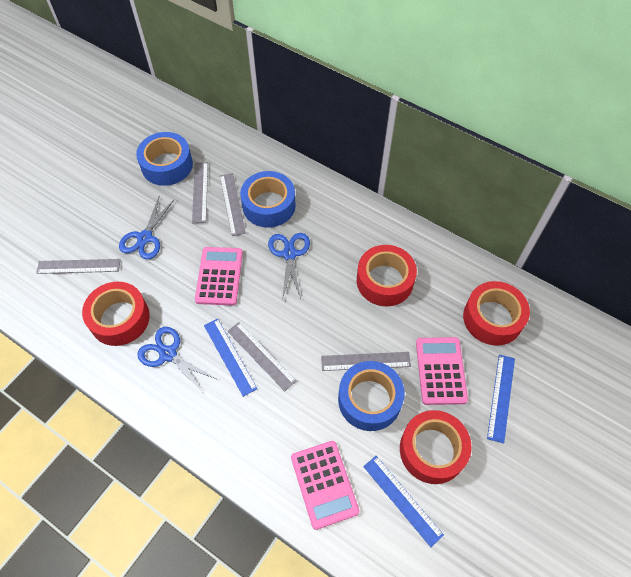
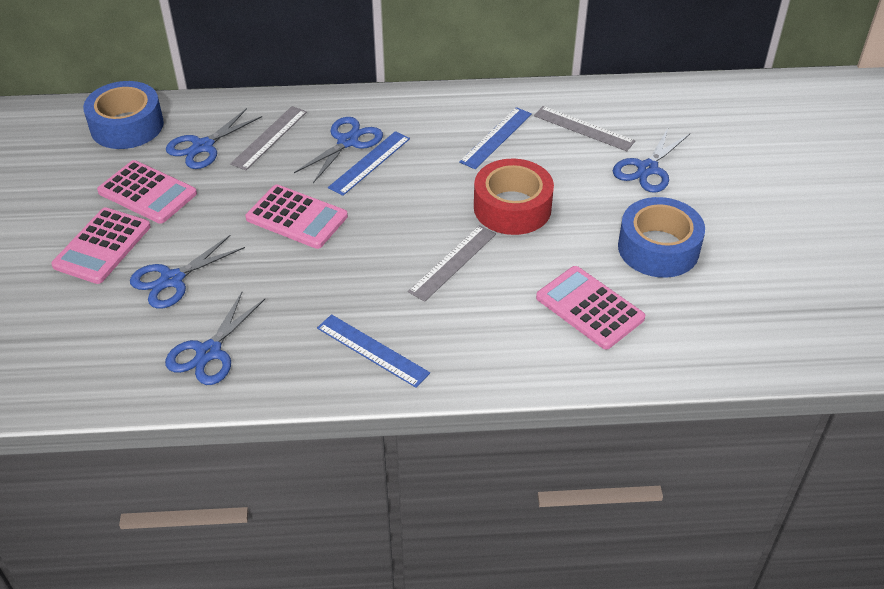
blue scissors: 3 -> 5
blue tape: 3 -> 2
grey ruler: 5 -> 3
pink calculator: 3 -> 4
red tape: 4 -> 1

